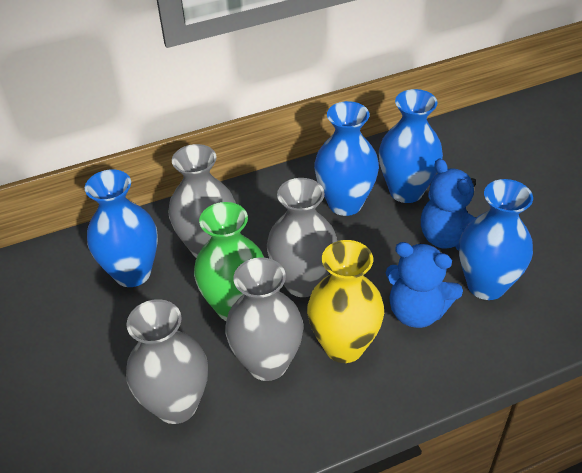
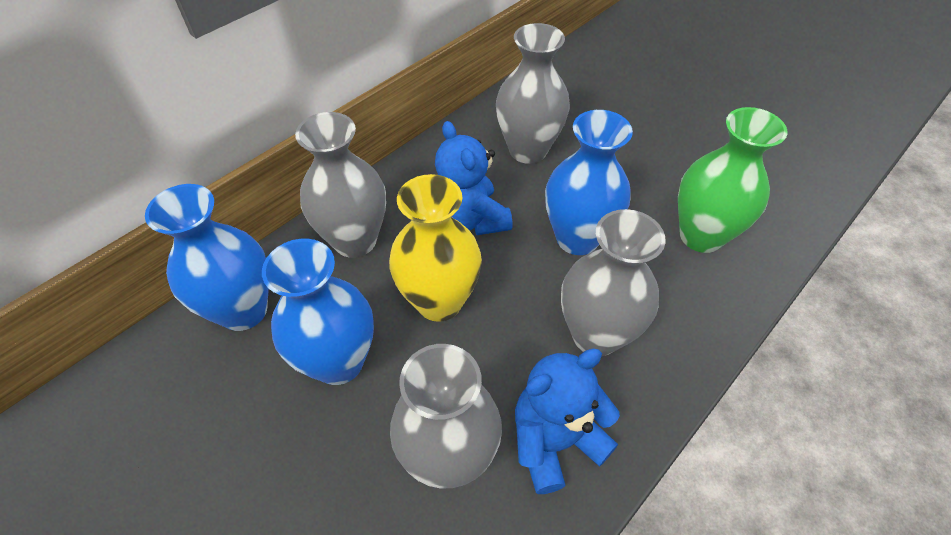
blue vase: 4 -> 3

